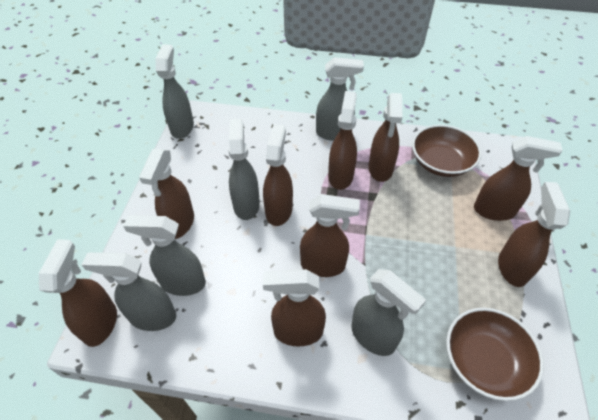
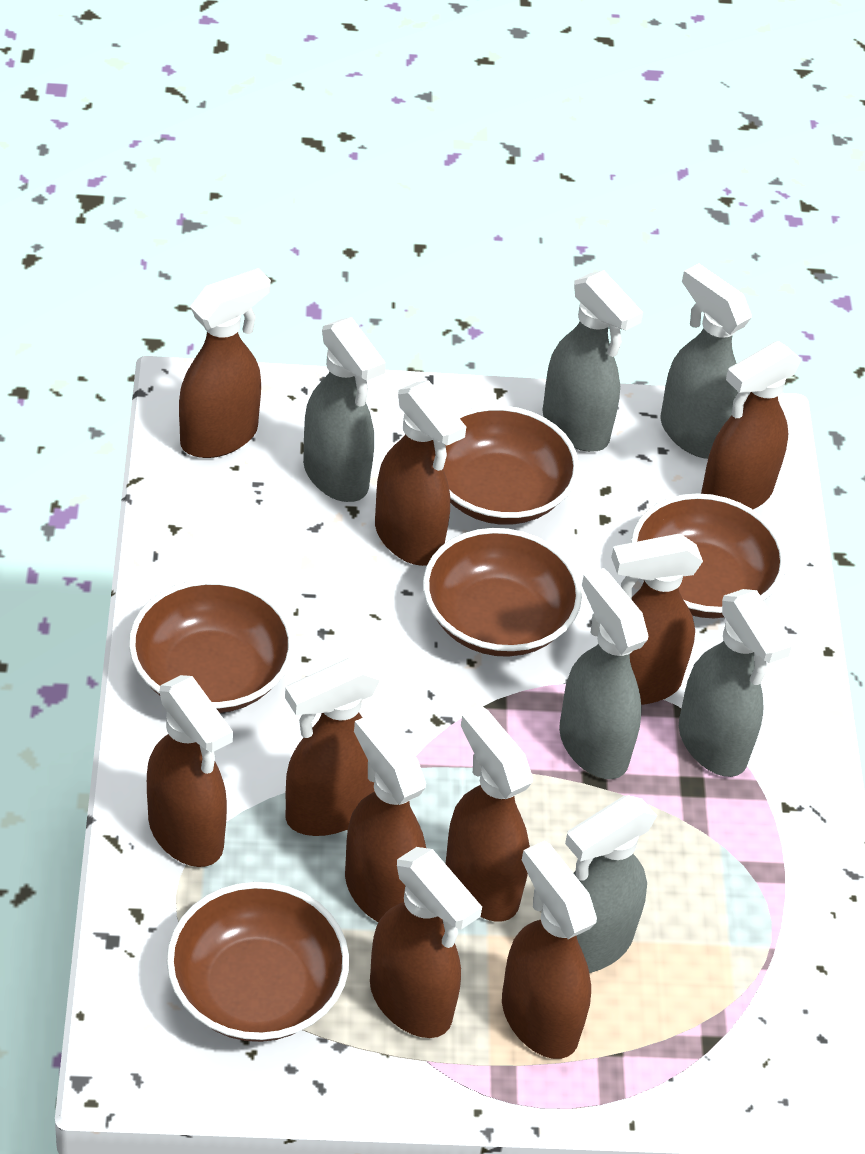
brown bowl: 2 -> 5
brown spray bottle: 9 -> 10

